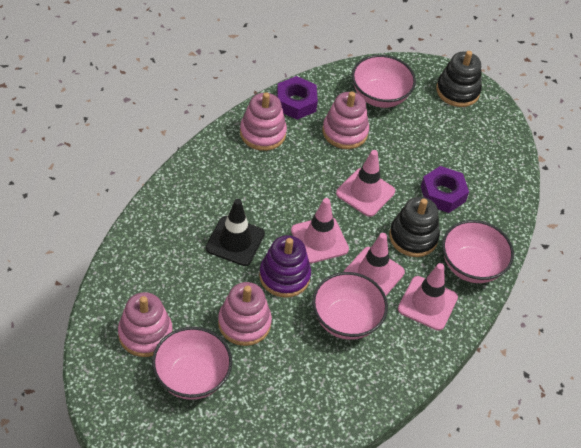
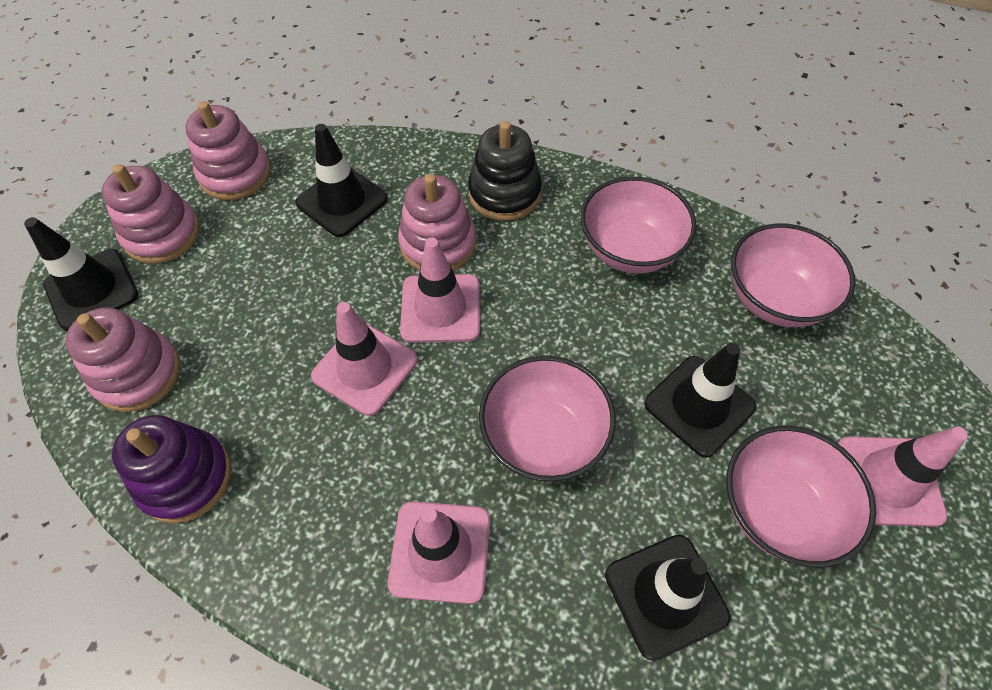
black stacking toy: 2 -> 1
black traffic cone: 1 -> 4
purple nut: 2 -> 0

